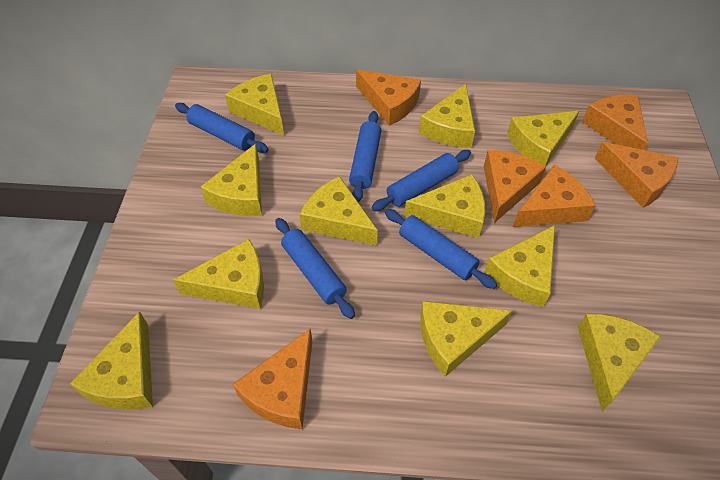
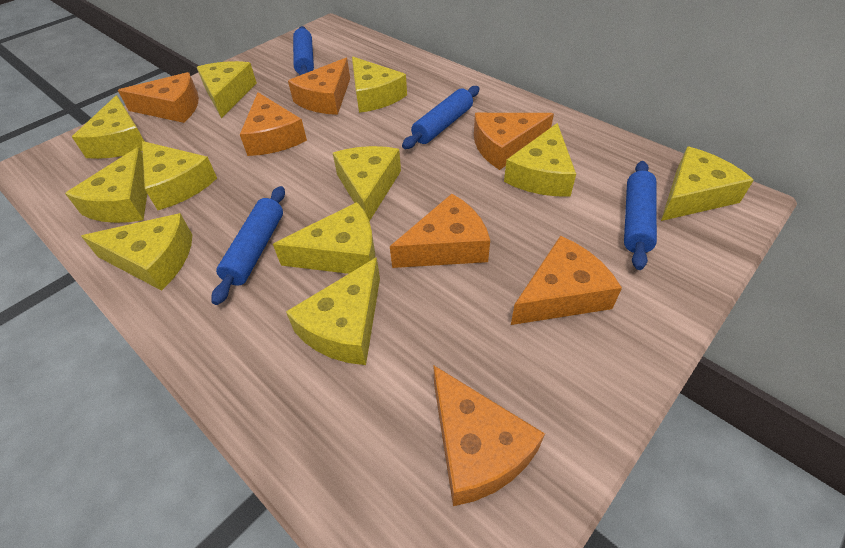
blue rolling pin: 5 -> 4
orange cheese: 6 -> 7

